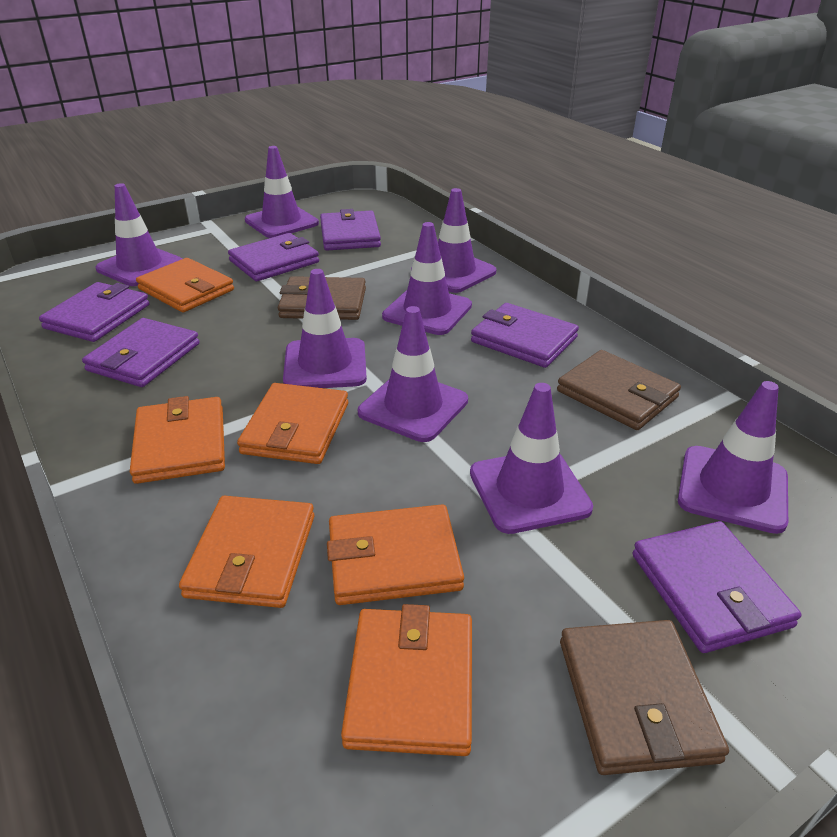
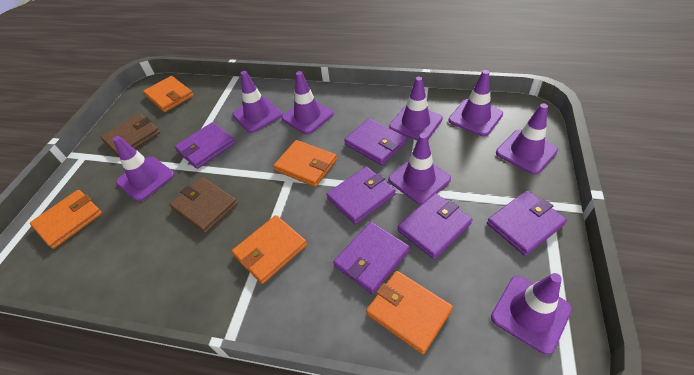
brown wallet: 3 -> 2
orange wallet: 6 -> 5

